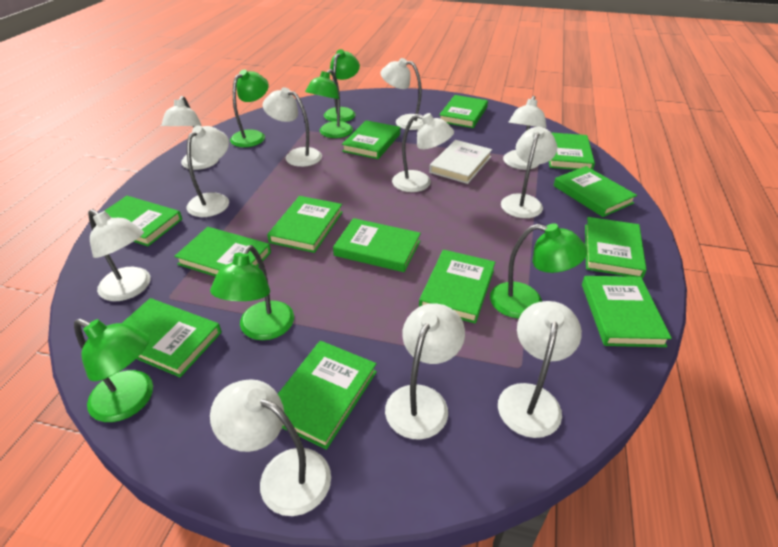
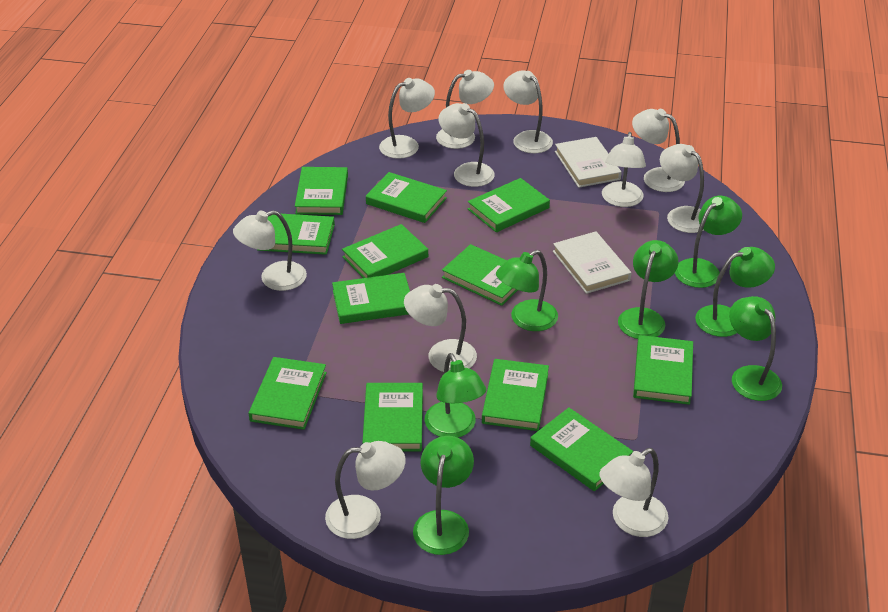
green book: 13 -> 12
green lamp: 6 -> 7
white book: 1 -> 2

